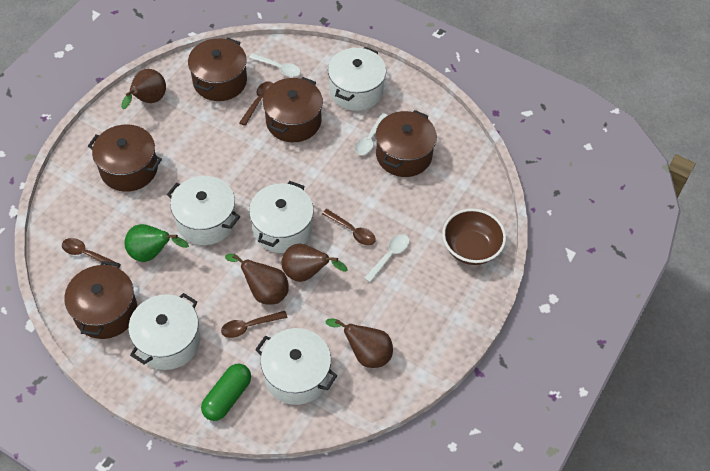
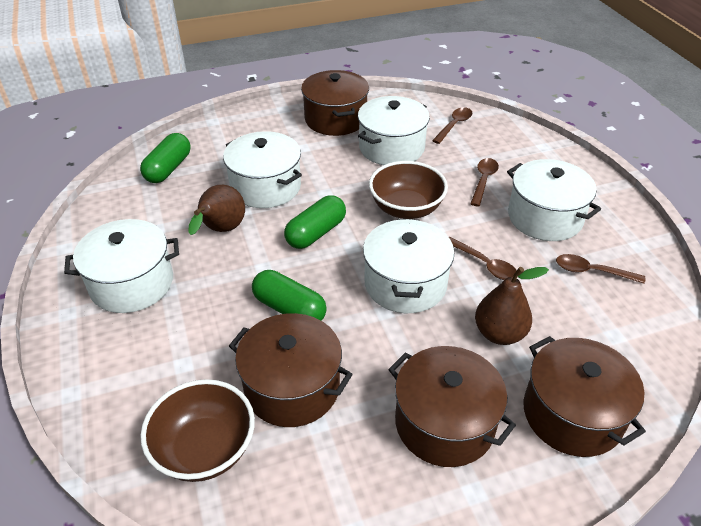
brown bowl: 1 -> 2
brown pear: 4 -> 2
brown pot: 5 -> 4
green capsule: 1 -> 3
green pear: 1 -> 0
white spoon: 3 -> 0

